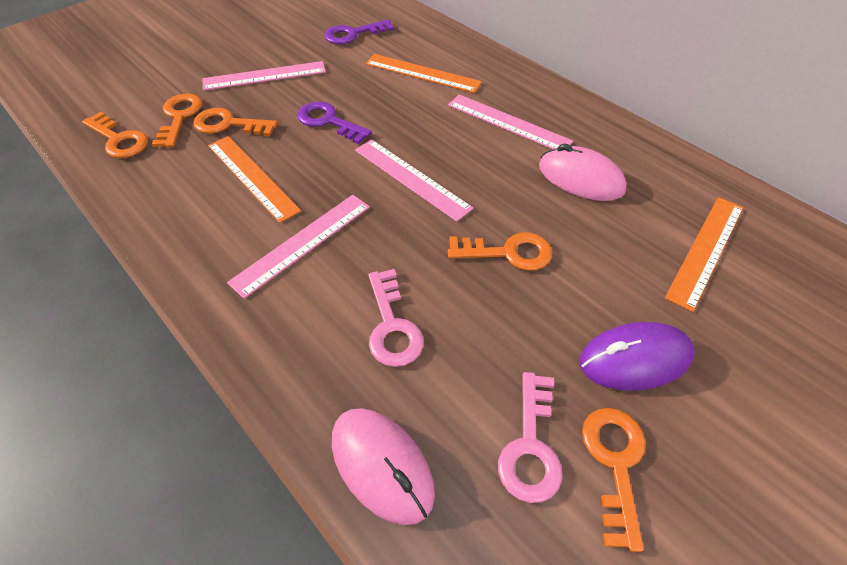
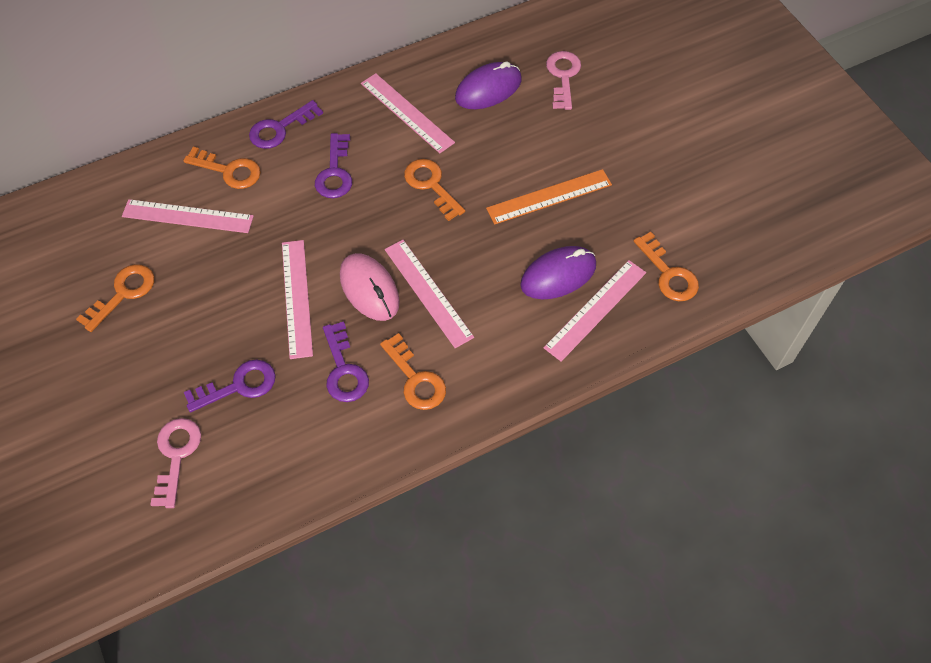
orange ruler: 3 -> 1
pink mouse: 2 -> 1
pink ruler: 4 -> 5
purple key: 2 -> 4
purple mouse: 1 -> 2

